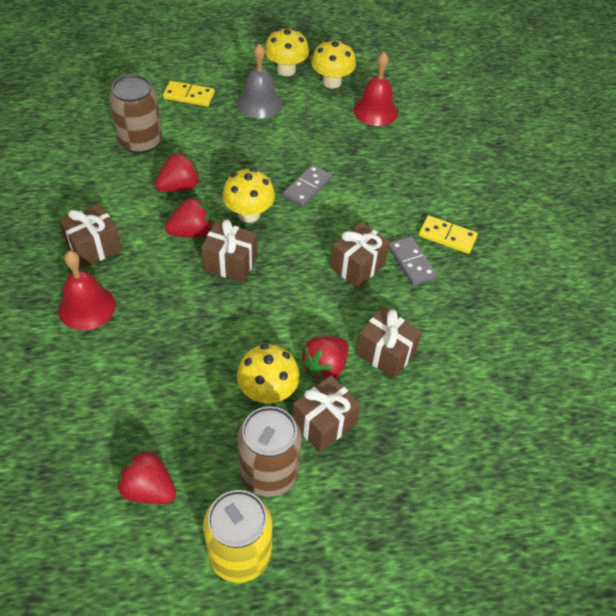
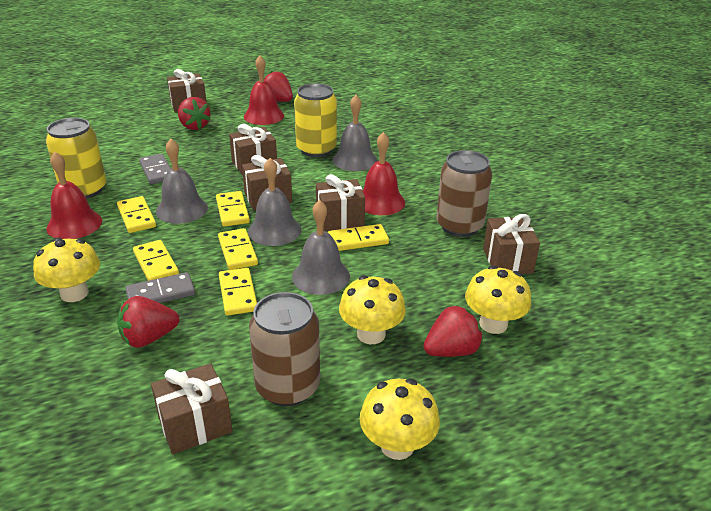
brown gift: 5 -> 6
grey bell: 1 -> 4
red bell: 2 -> 3
yellow can: 1 -> 2
yellow domino: 2 -> 6

